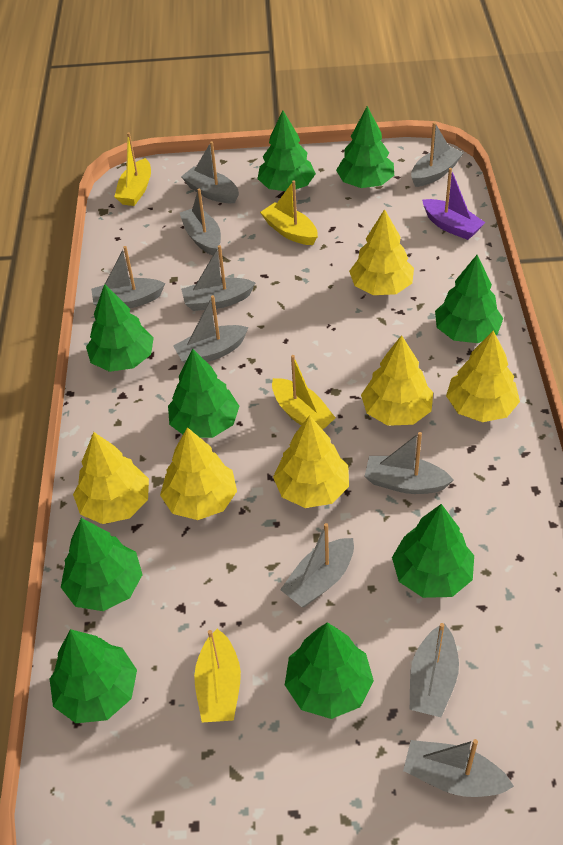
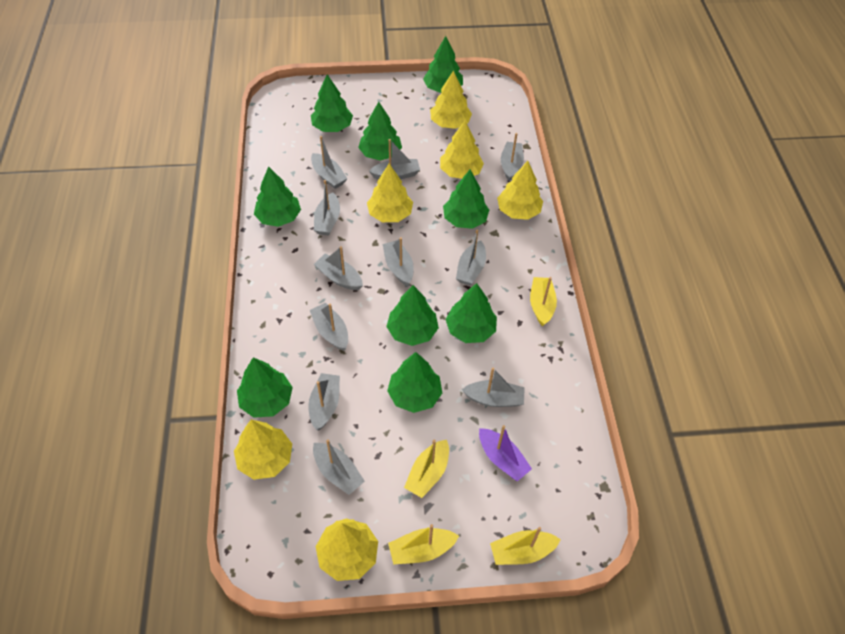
grey boat: 10 -> 11

